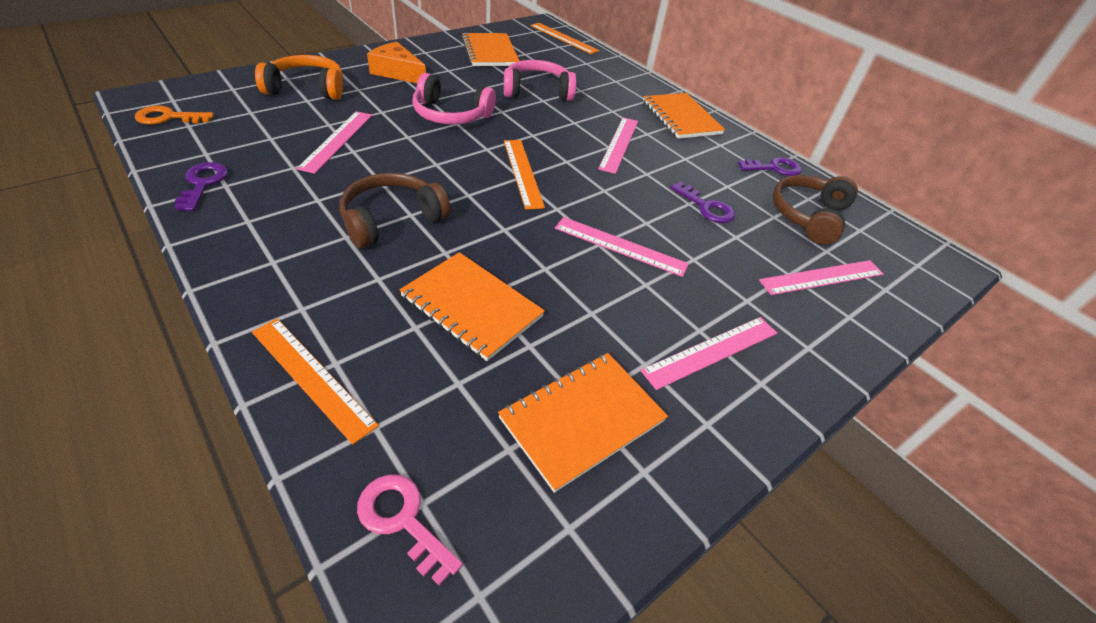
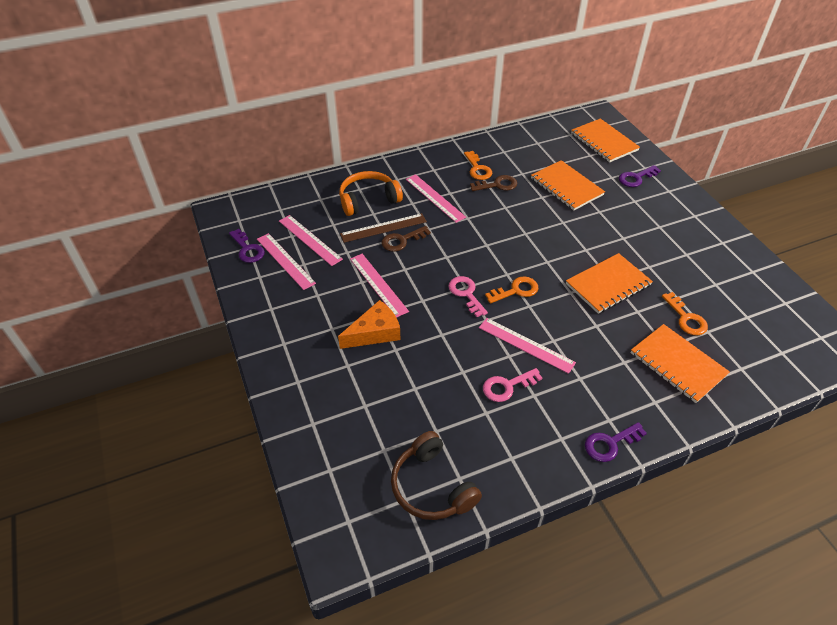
brown headphones: 2 -> 1
brown key: 0 -> 2
brown ruler: 0 -> 1
orange key: 1 -> 3
orange ruler: 3 -> 0
pink headphones: 2 -> 0
pink key: 1 -> 2

